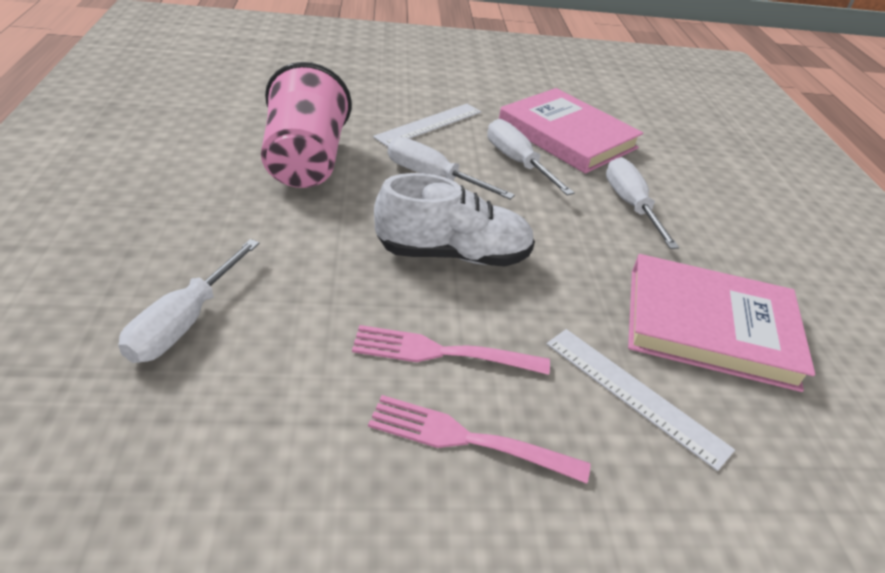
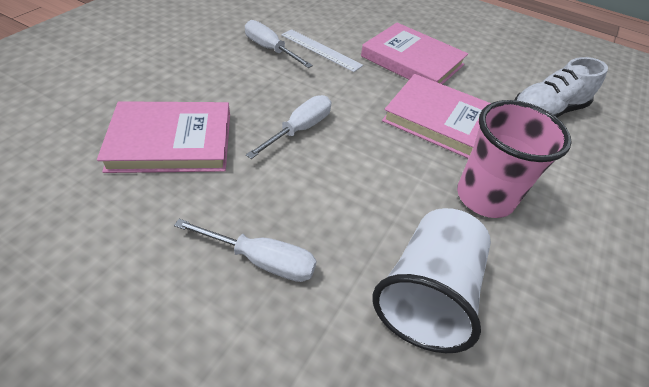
pink book: 2 -> 3
pink fork: 2 -> 0
white cup: 0 -> 1
white ruler: 2 -> 1
white screwdriver: 4 -> 3

